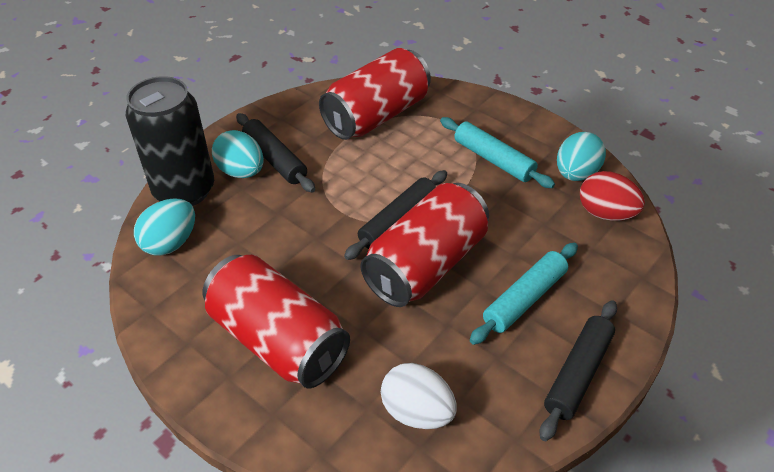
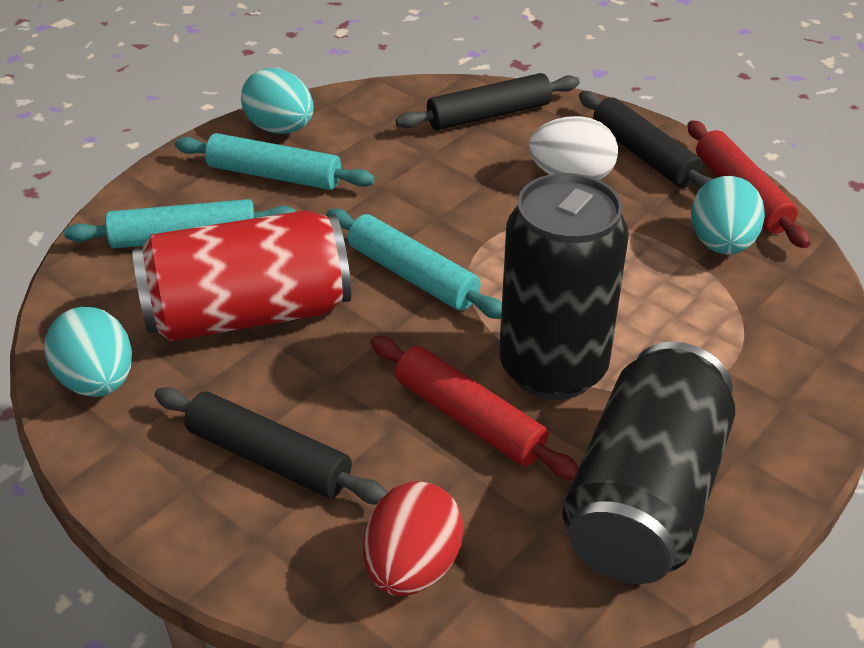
black can: 1 -> 2
red can: 3 -> 1
red rolling pin: 0 -> 2
turquoise rolling pin: 2 -> 3

